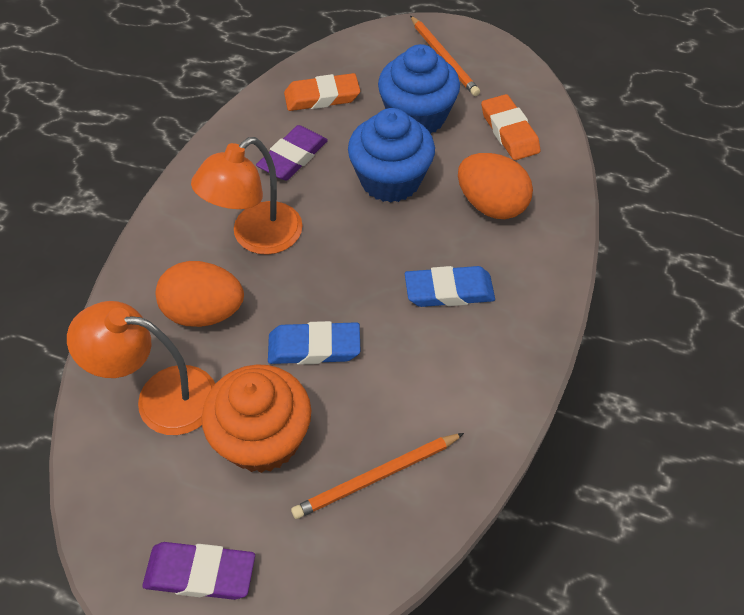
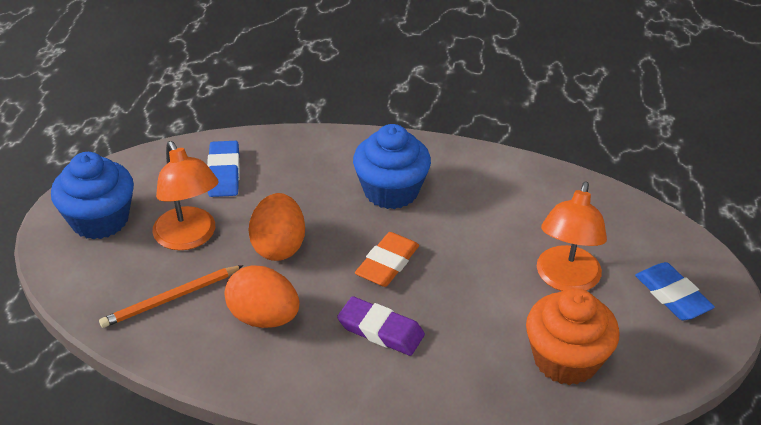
orange eraser: 2 -> 1
orange pencil: 2 -> 1
purple eraser: 2 -> 1

